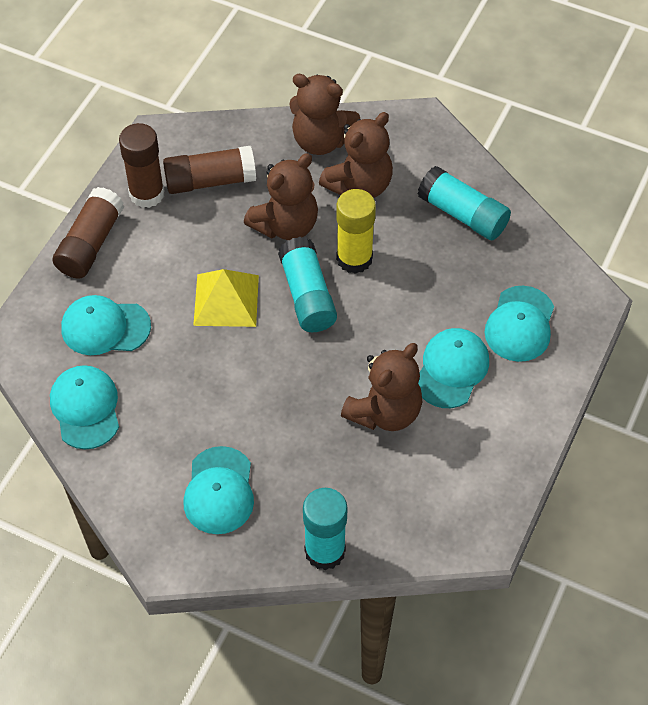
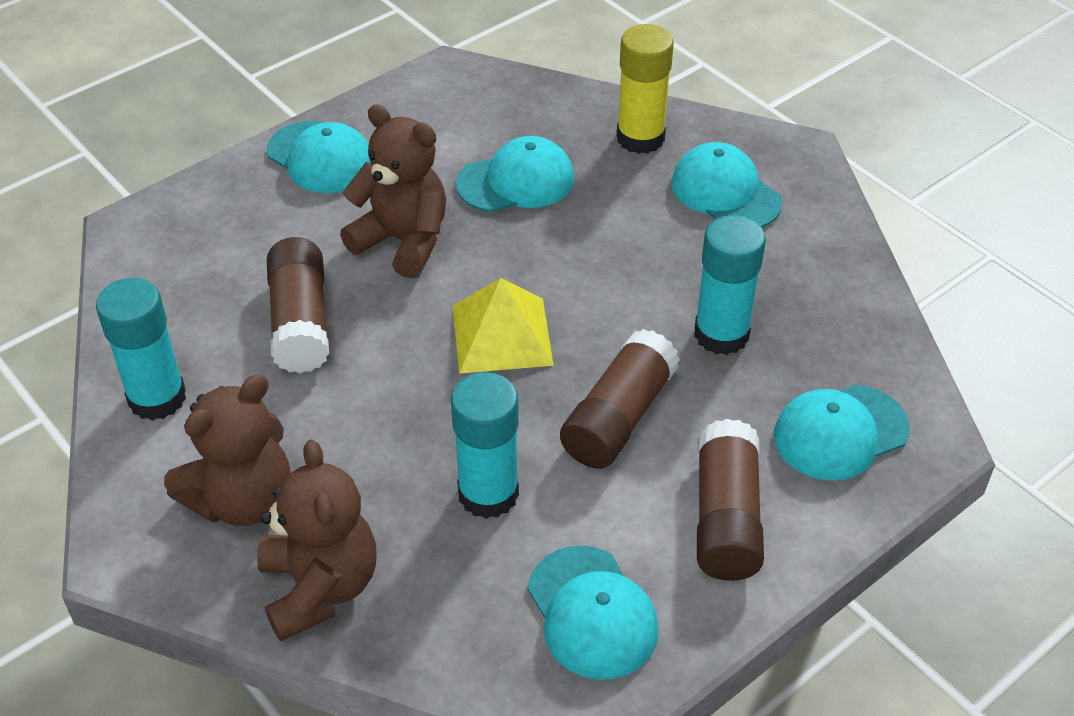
brown teddy bear: 4 -> 3

